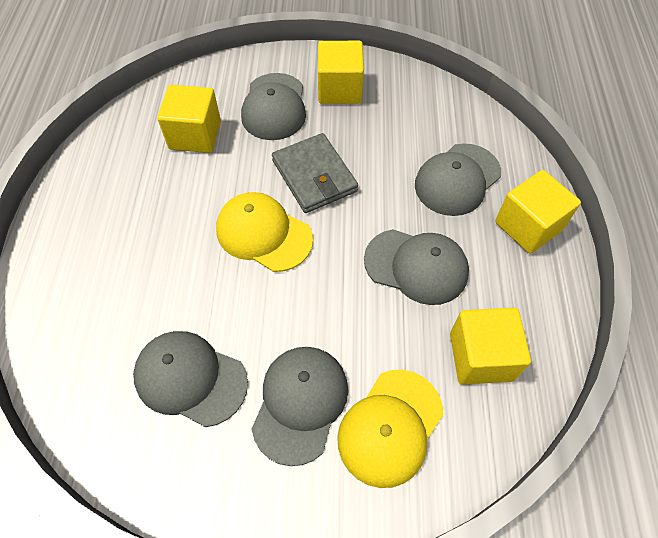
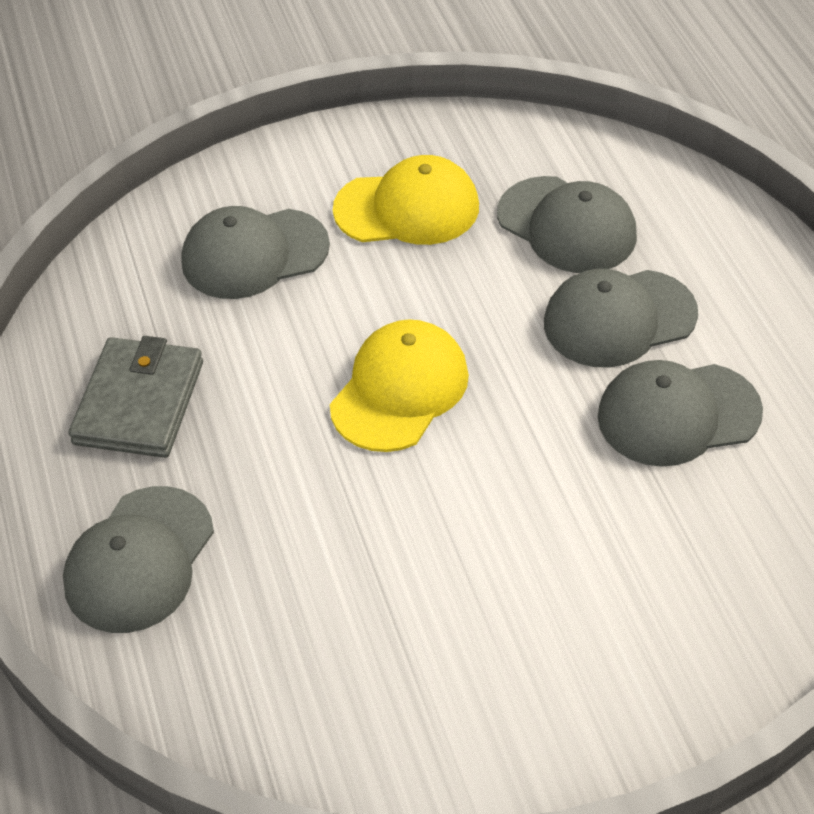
yellow cube: 4 -> 0

